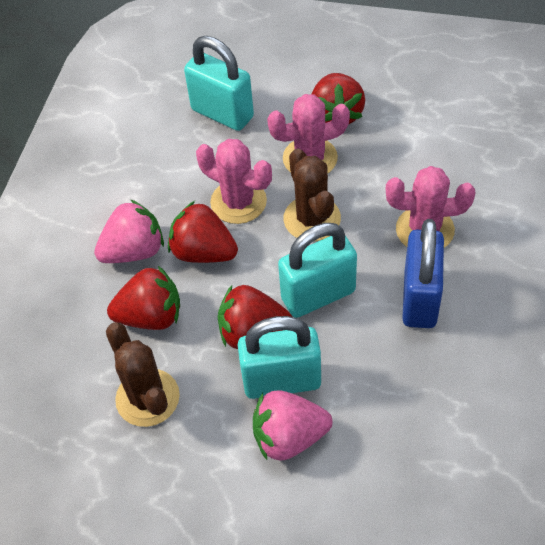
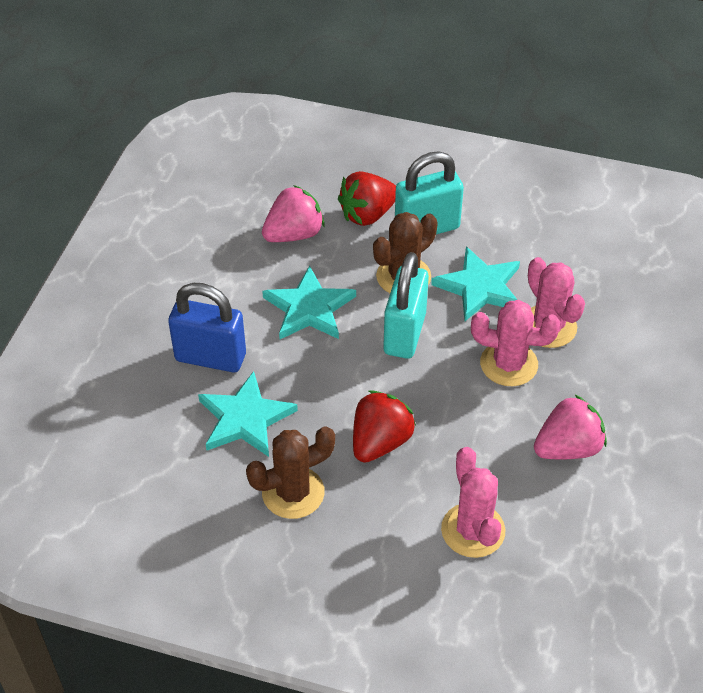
red strawberry: 4 -> 2
turquoise padlock: 3 -> 2
turquoise star: 0 -> 3

